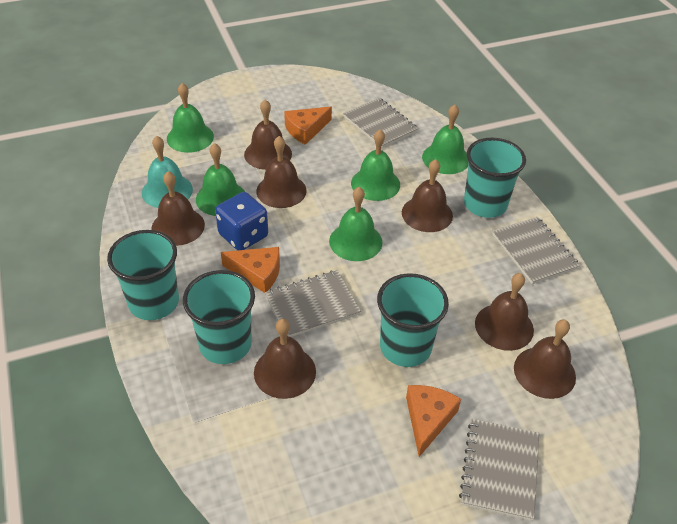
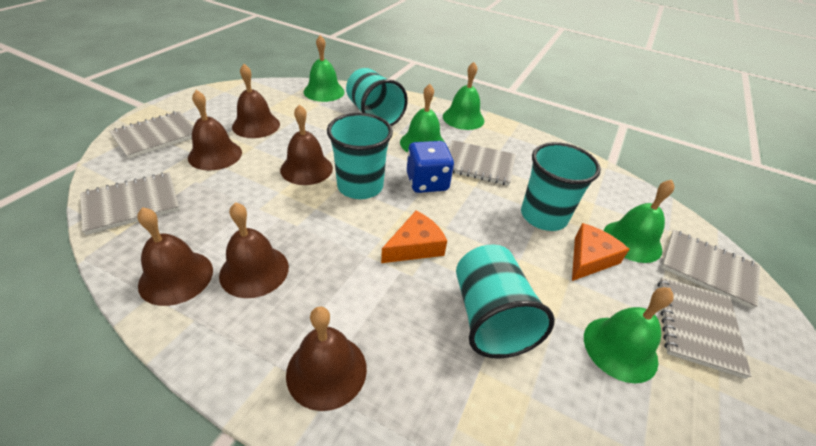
brown bell: 7 -> 6
grey notebook: 4 -> 5
orange cheese: 3 -> 2
turquoise bell: 1 -> 0

